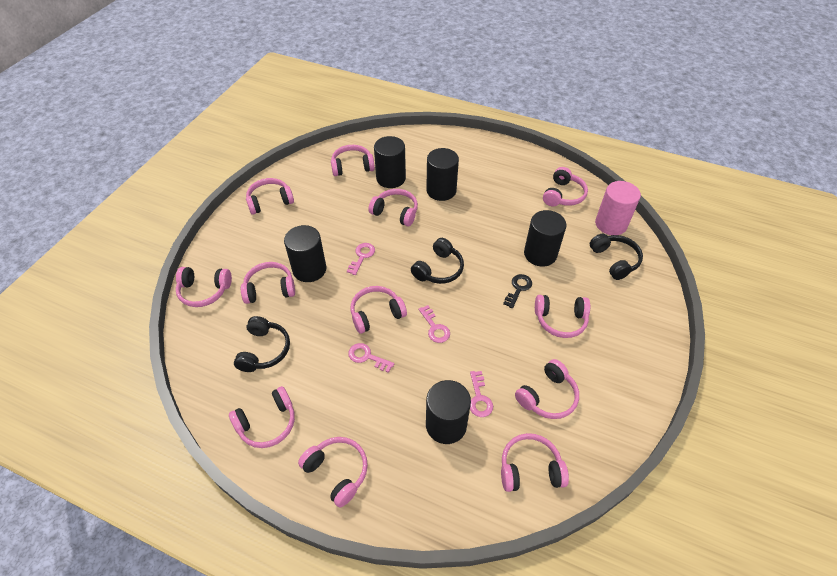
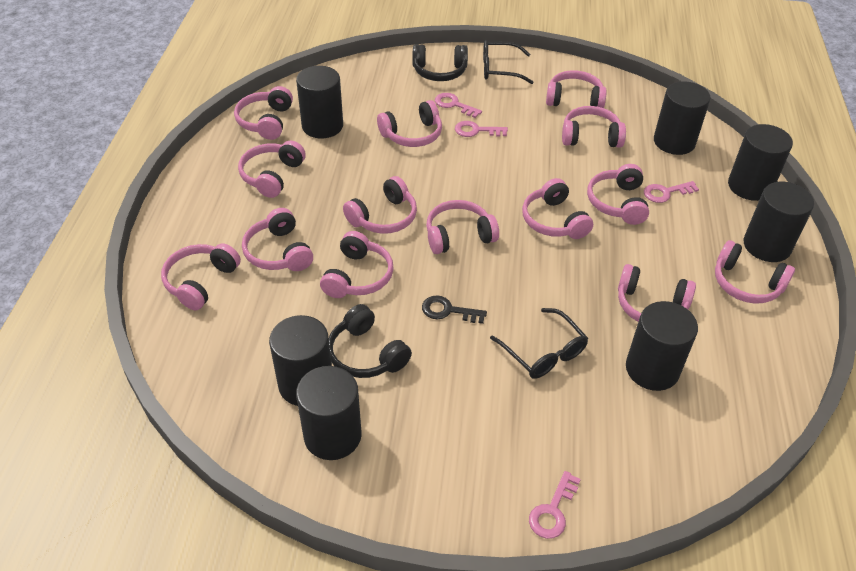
black cylinder: 5 -> 7
black glasses: 0 -> 2
black headphones: 3 -> 2
pink cylinder: 1 -> 0
pink headphones: 12 -> 14

